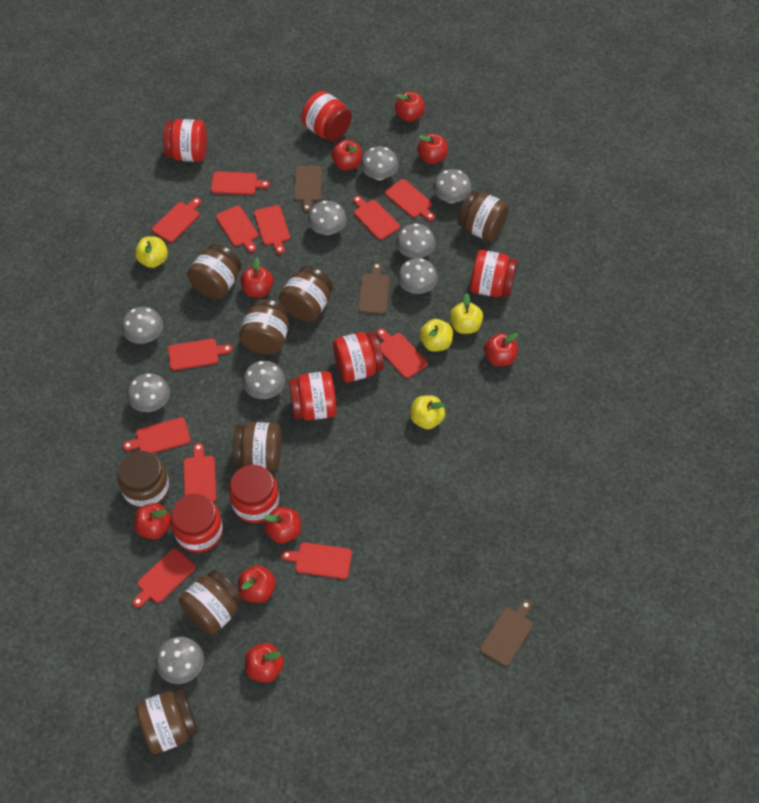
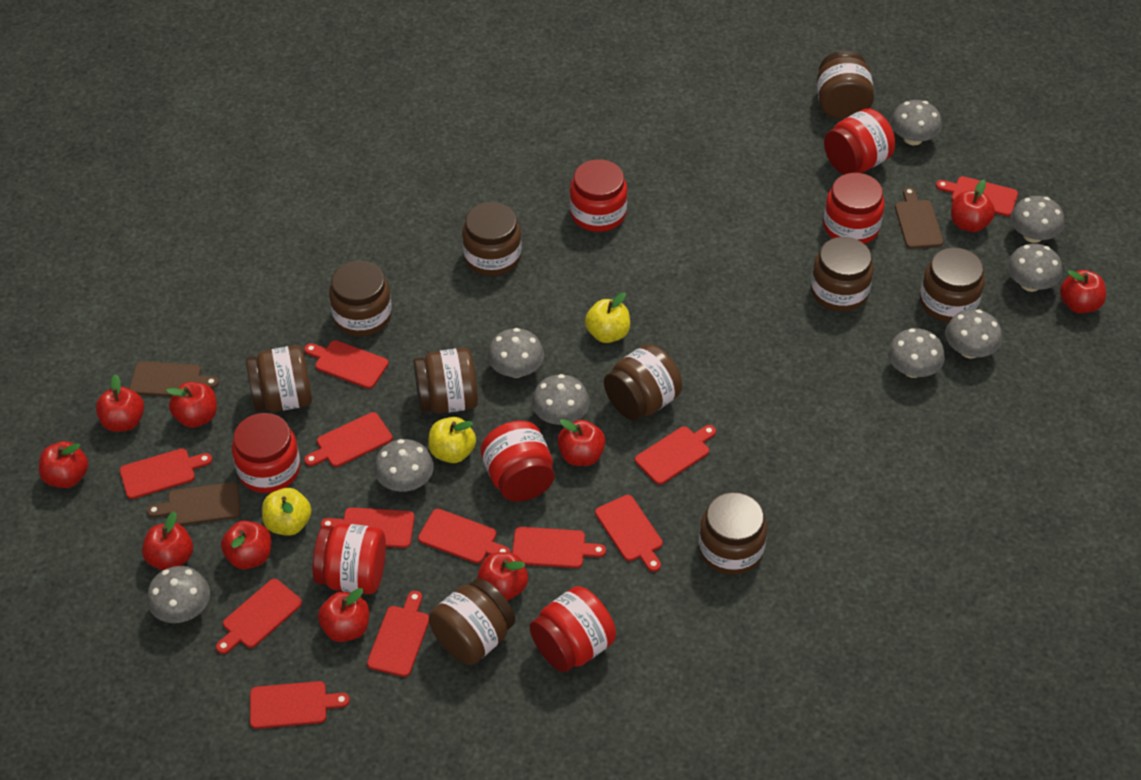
brown jar: 8 -> 10
red apple: 9 -> 10
yellow apple: 4 -> 3

